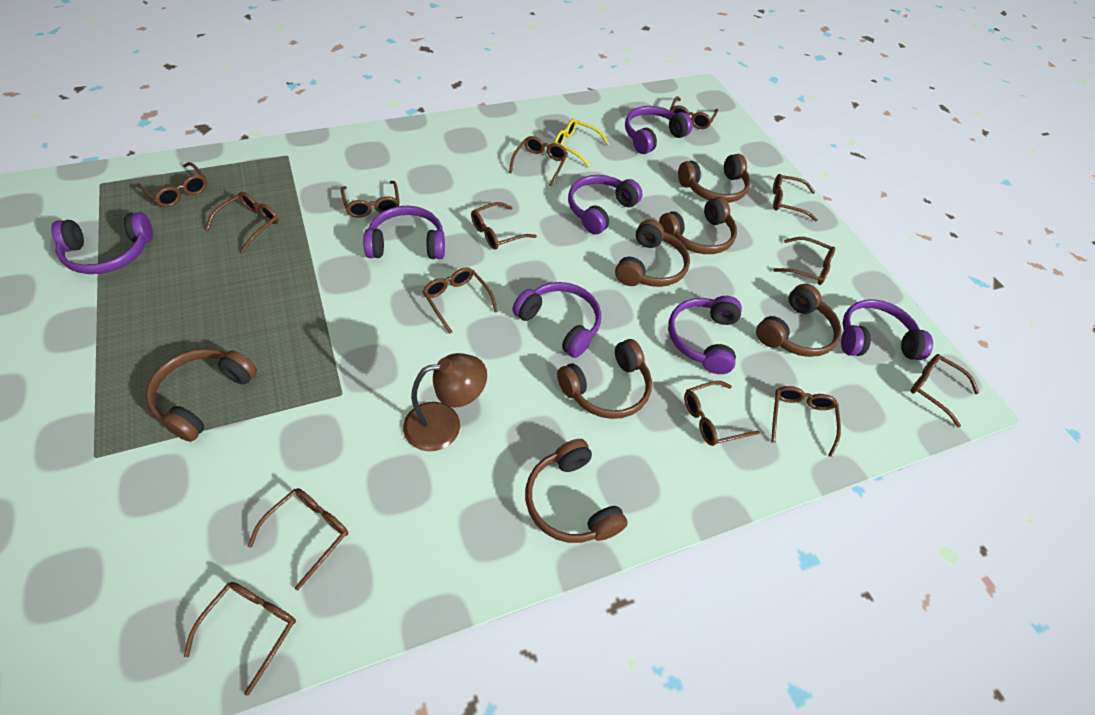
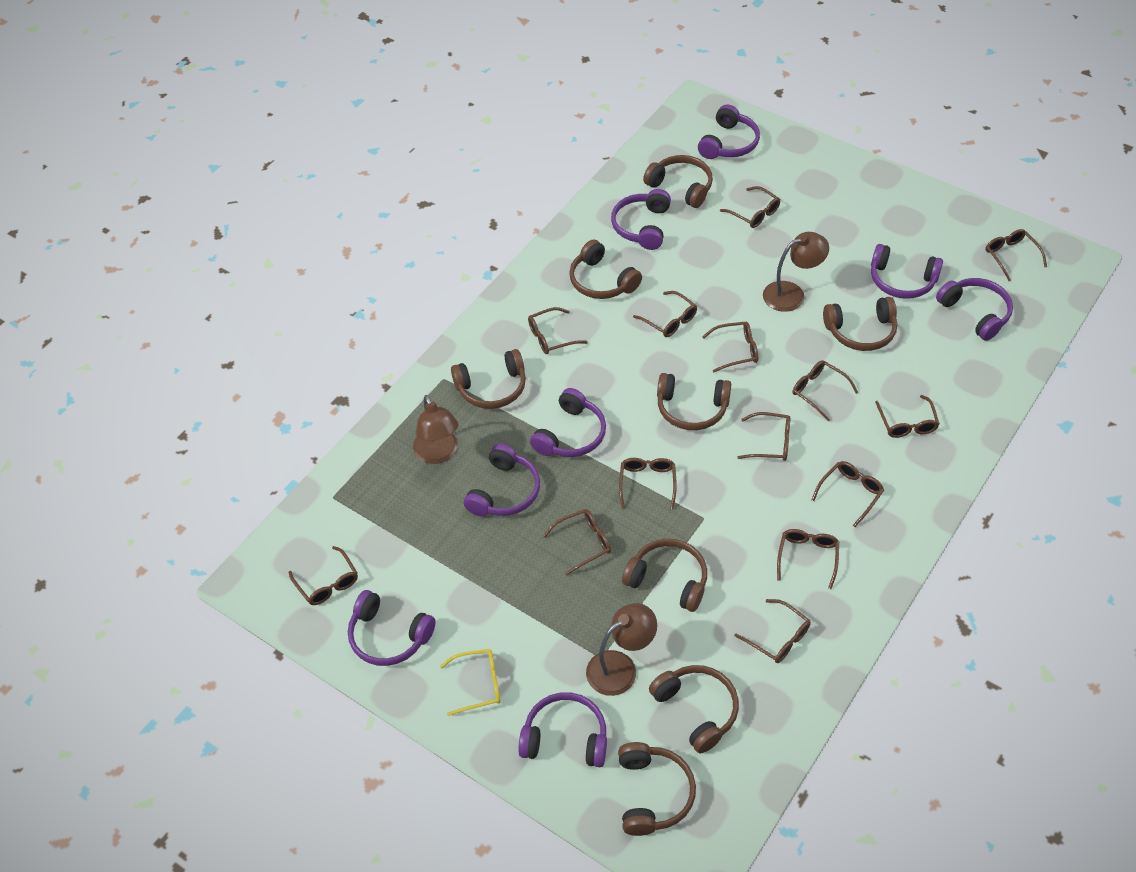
brown headphones: 7 -> 8
brown lamp: 1 -> 3
purple headphones: 7 -> 8

